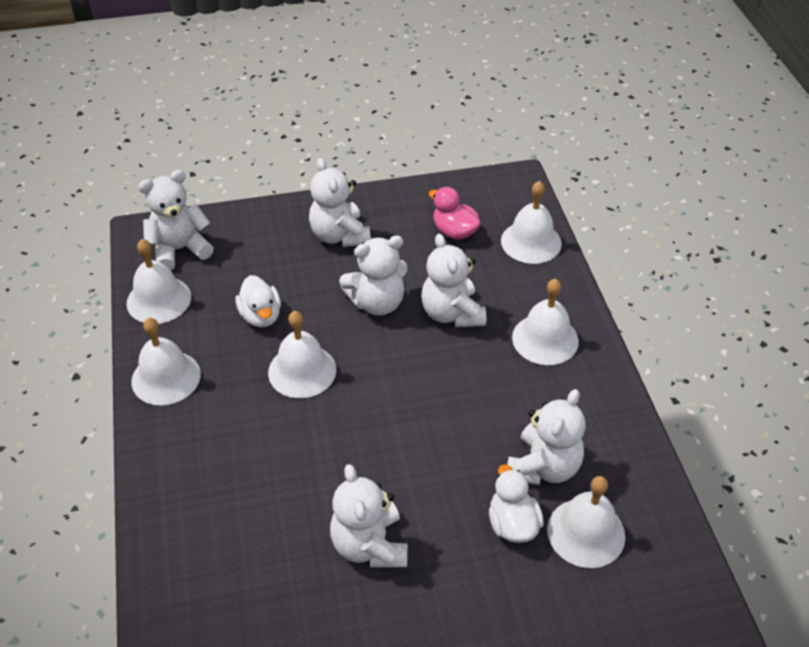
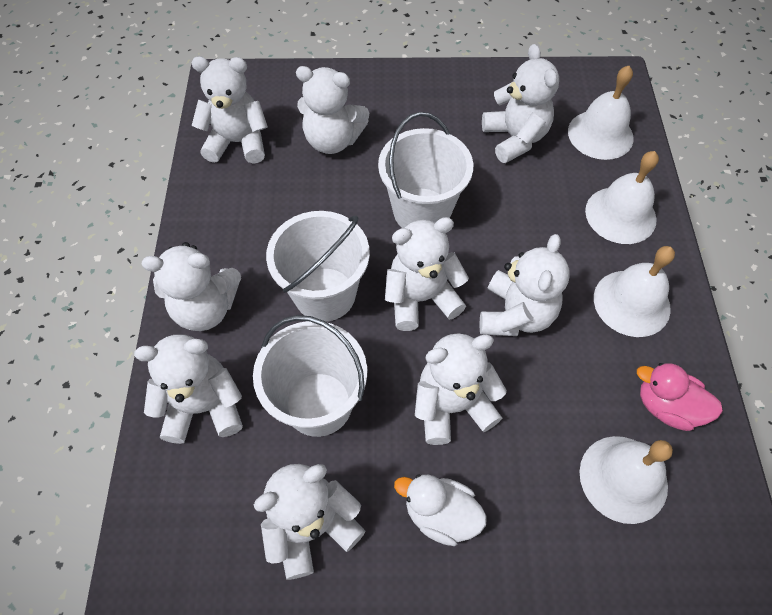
white bell: 6 -> 4
white bucket: 0 -> 3
white duck: 2 -> 1
white teddy bear: 6 -> 9

